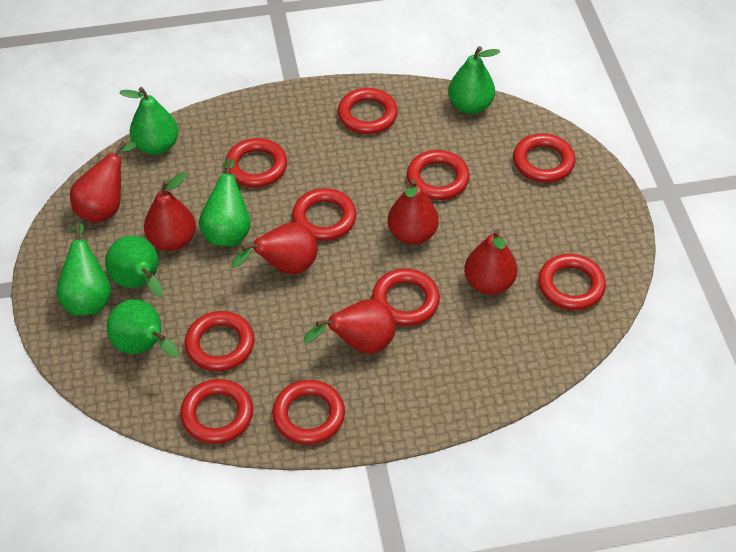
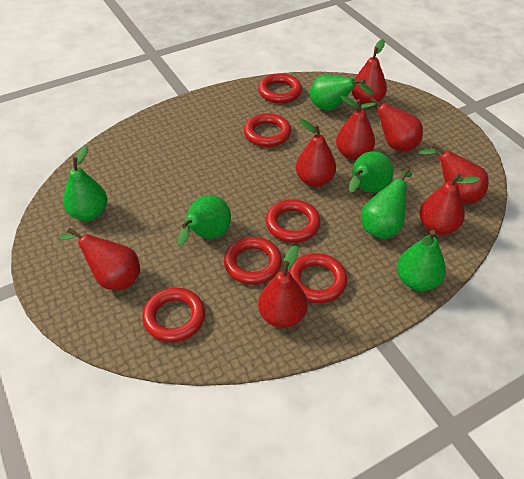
red pear: 6 -> 8
red ring: 10 -> 6

